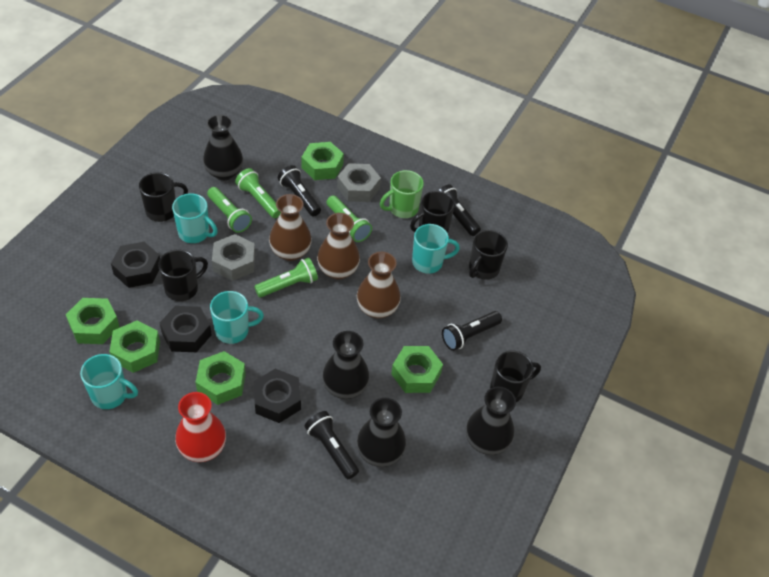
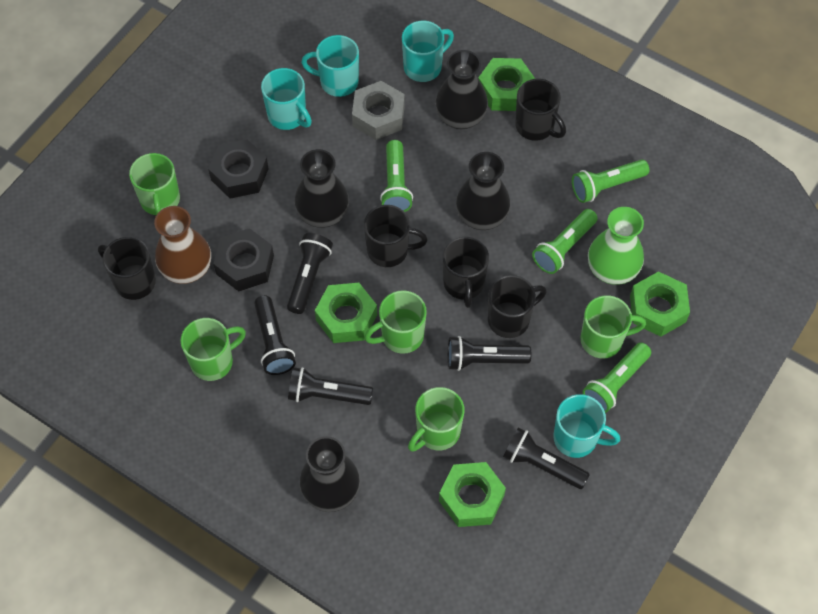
black flashlight: 4 -> 5
black nut: 3 -> 2
brown vase: 3 -> 1
green mug: 1 -> 5
green nut: 5 -> 4
green vase: 0 -> 1
grey nut: 2 -> 1
red vase: 1 -> 0

